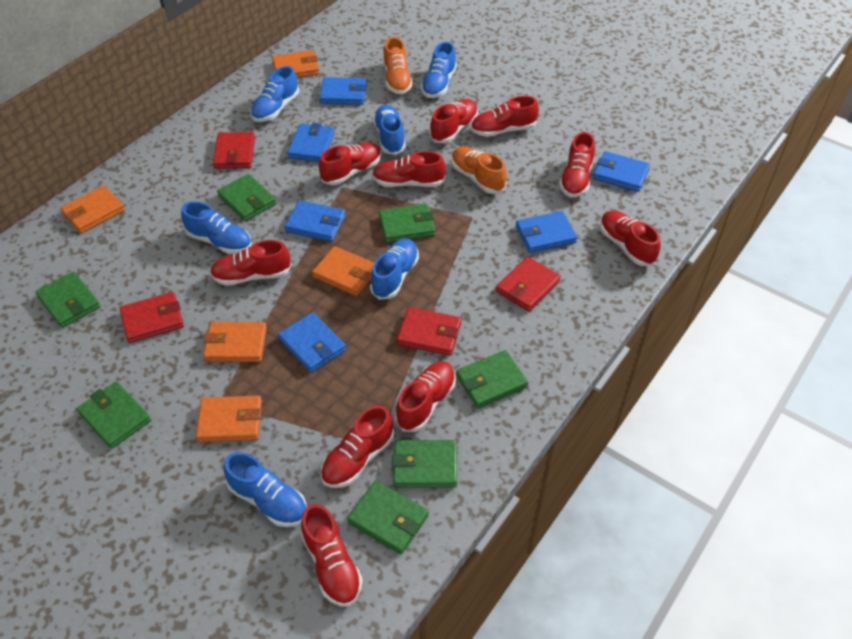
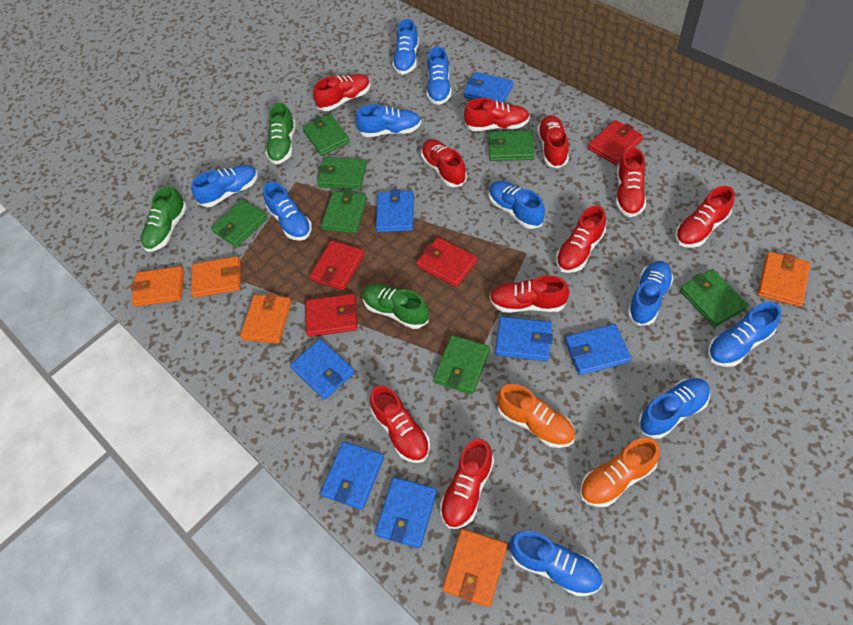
blue shoe: 6 -> 10
blue wallet: 6 -> 7
green shoe: 0 -> 3

